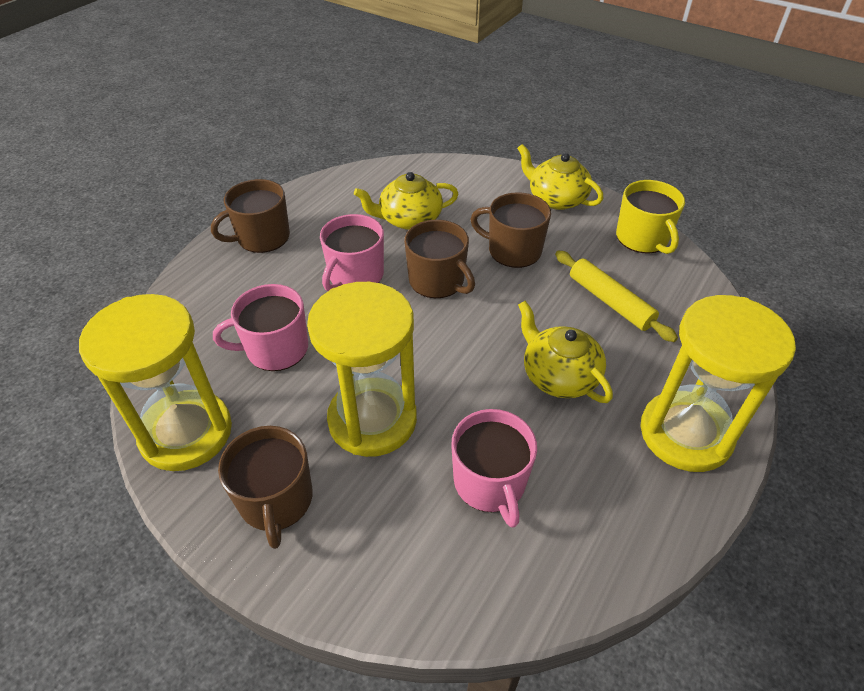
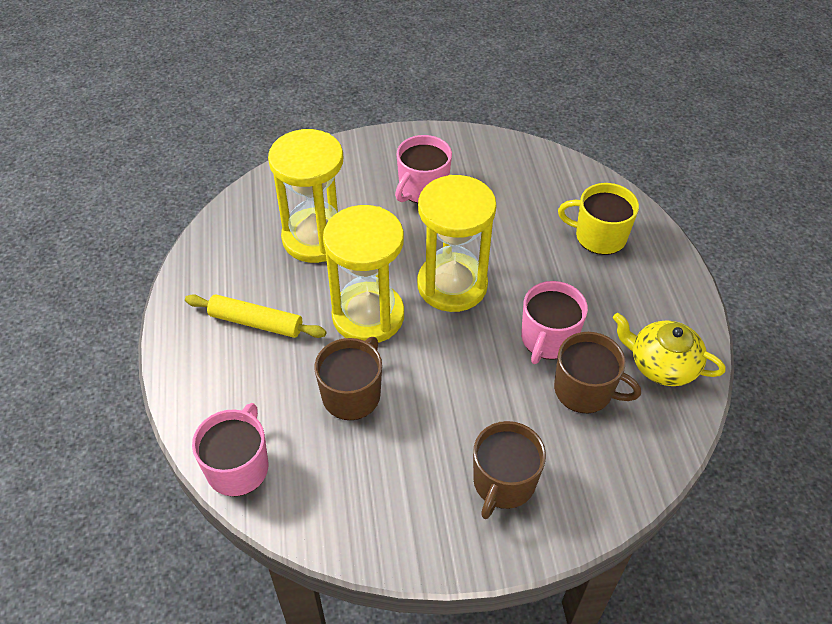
brown mug: 4 -> 3
yellow teapot: 3 -> 1

